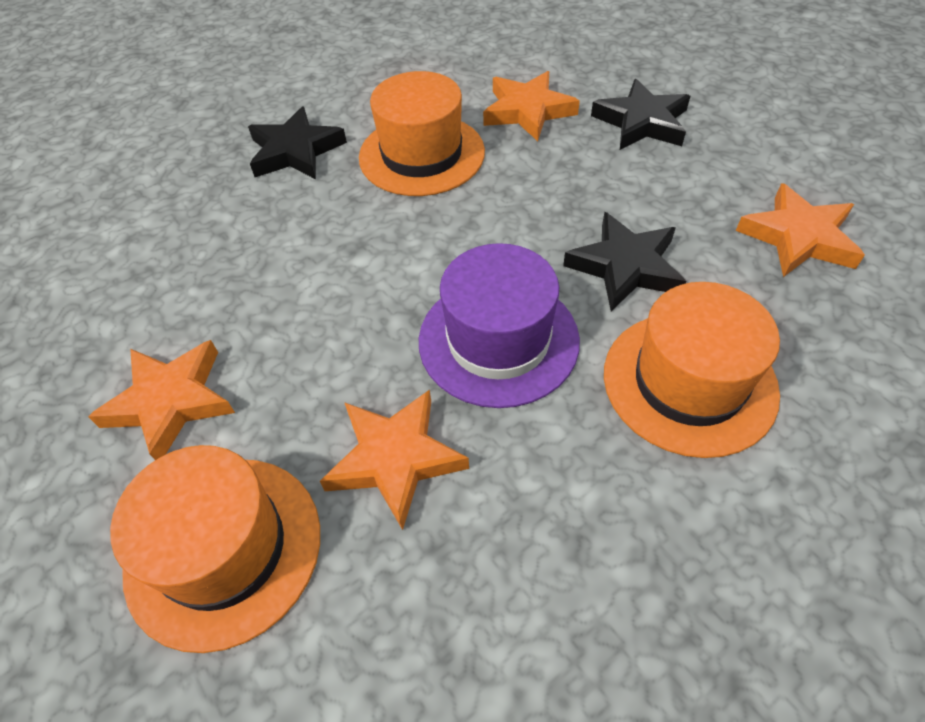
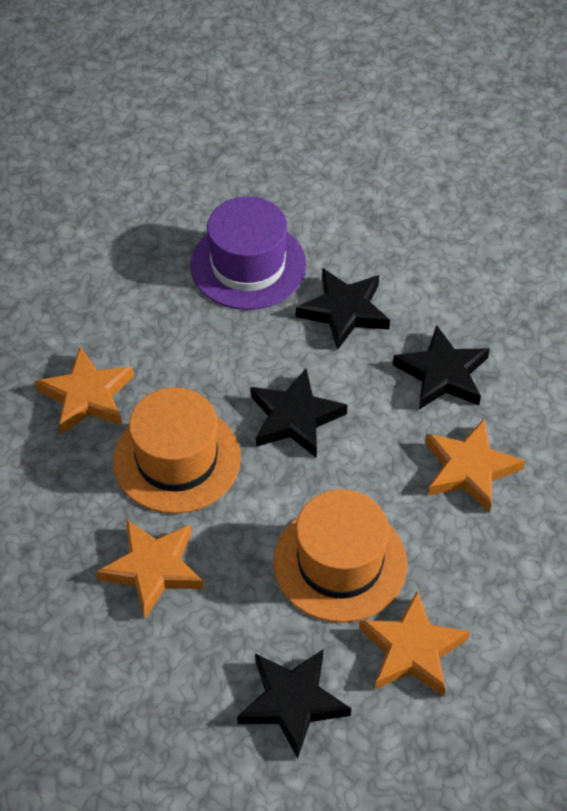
black star: 3 -> 4
orange hat: 3 -> 2

